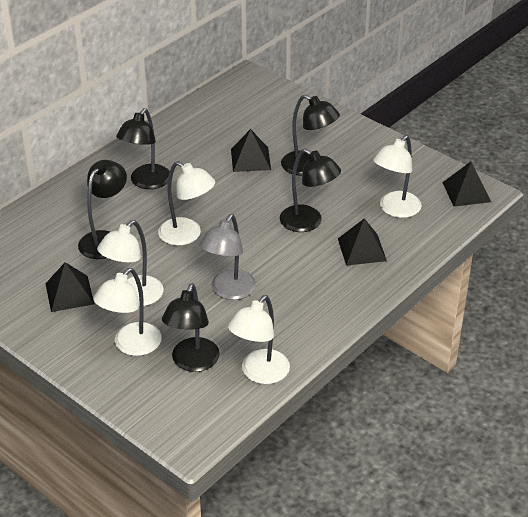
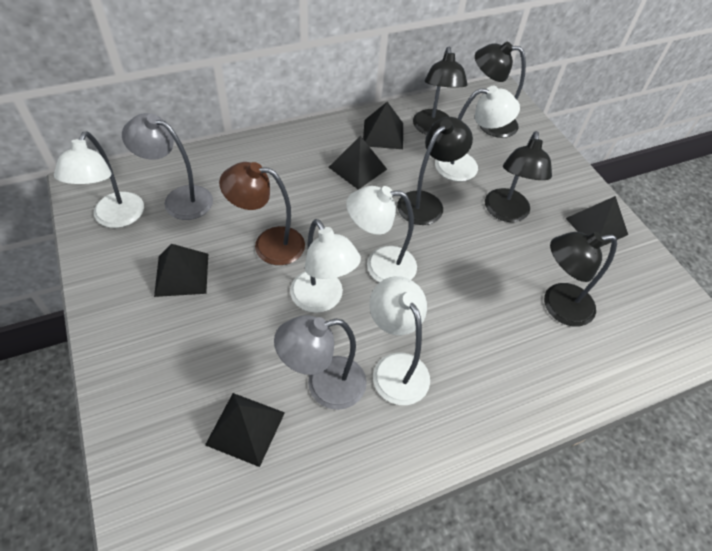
black pyramid: 4 -> 5
brown lamp: 0 -> 1
grey lamp: 1 -> 2

